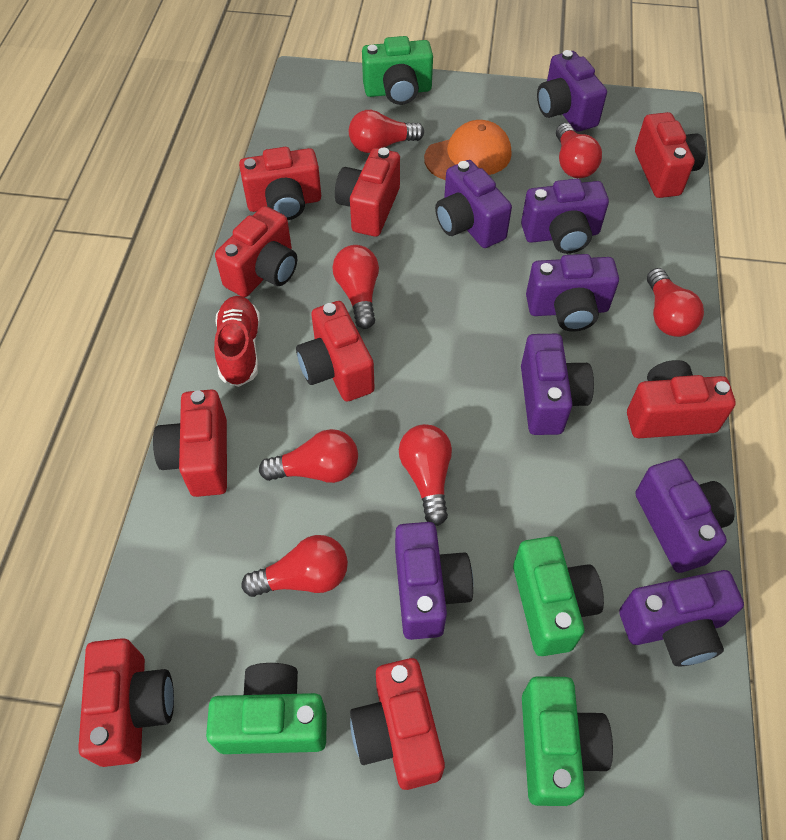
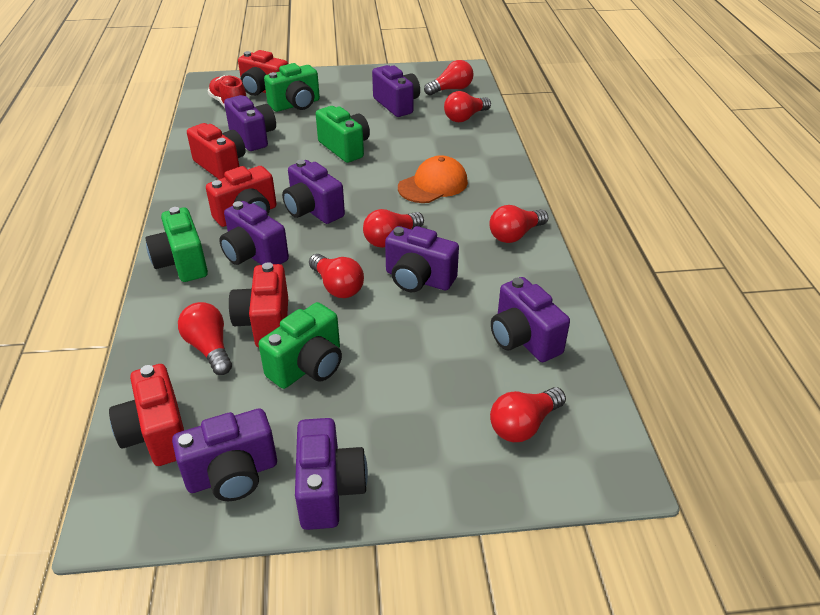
red camera: 9 -> 5

